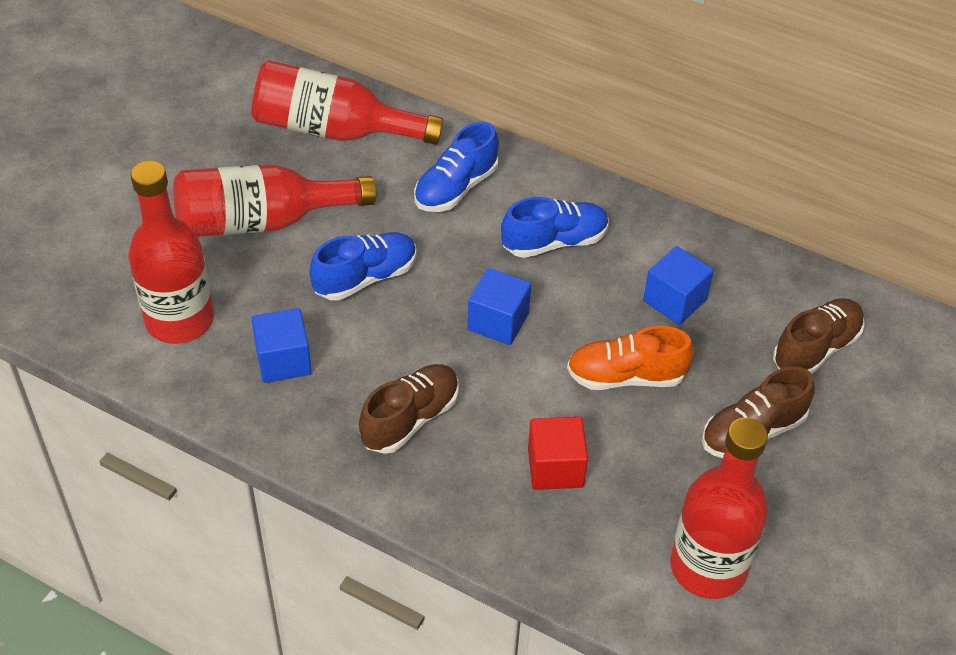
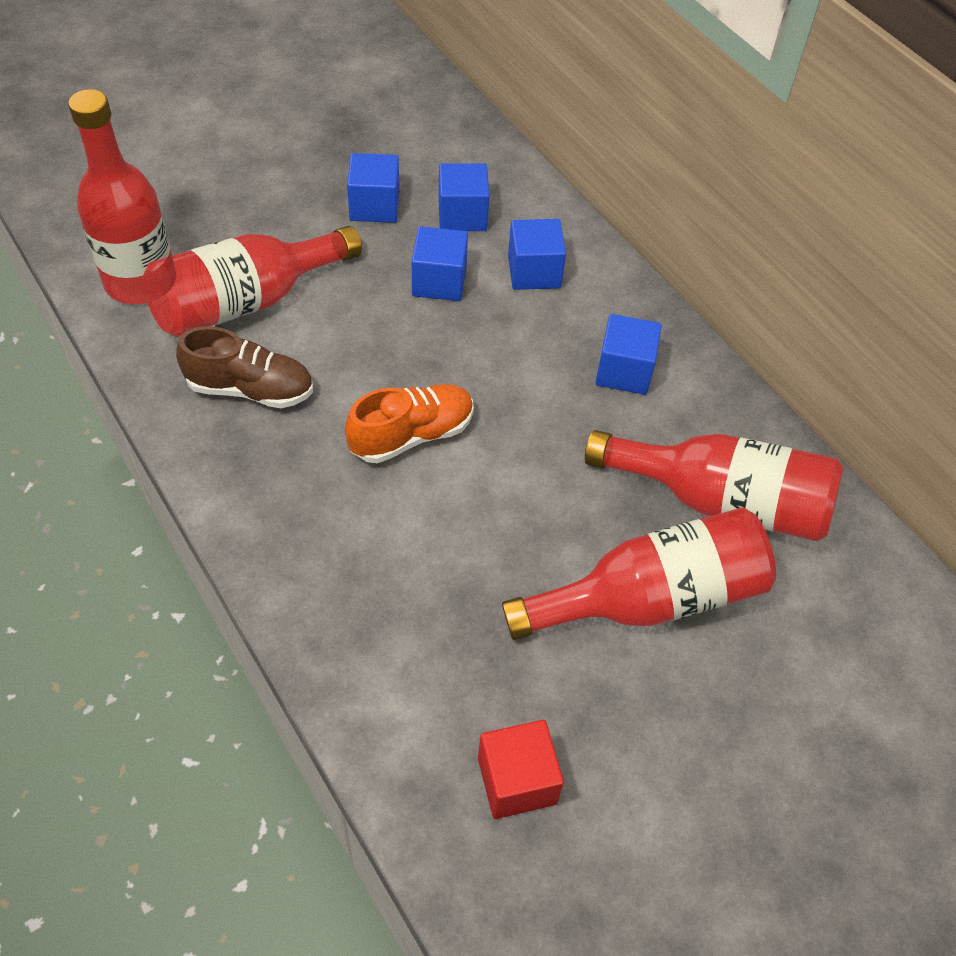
blue cube: 3 -> 5
blue shoe: 3 -> 0
brown shoe: 3 -> 1

